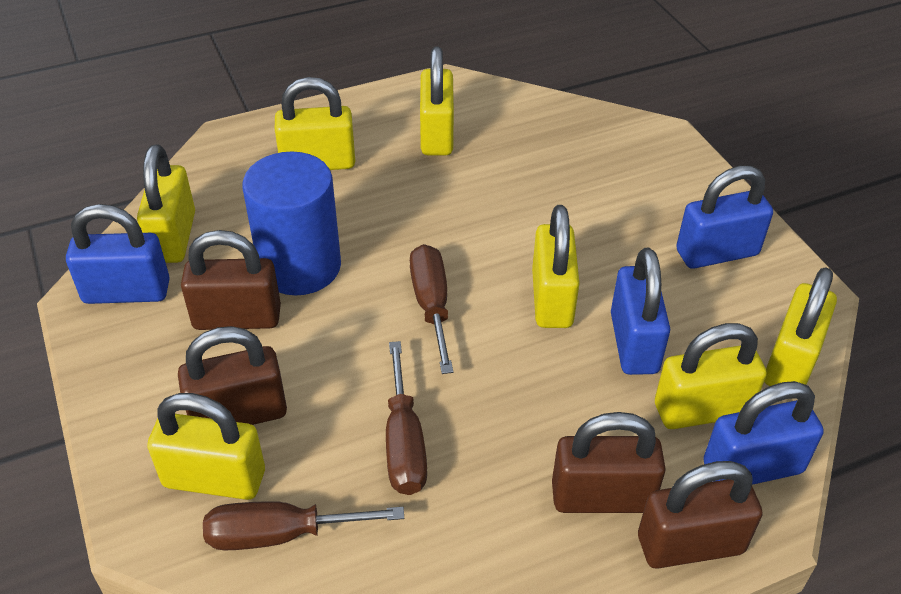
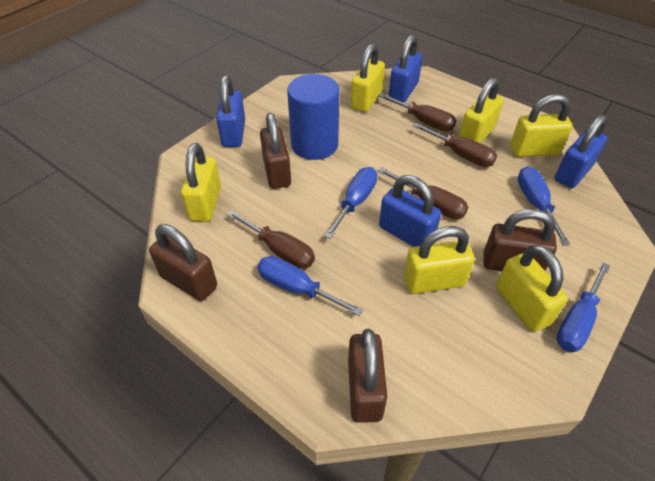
blue screwdriver: 0 -> 4
brown screwdriver: 3 -> 4
yellow padlock: 7 -> 6

